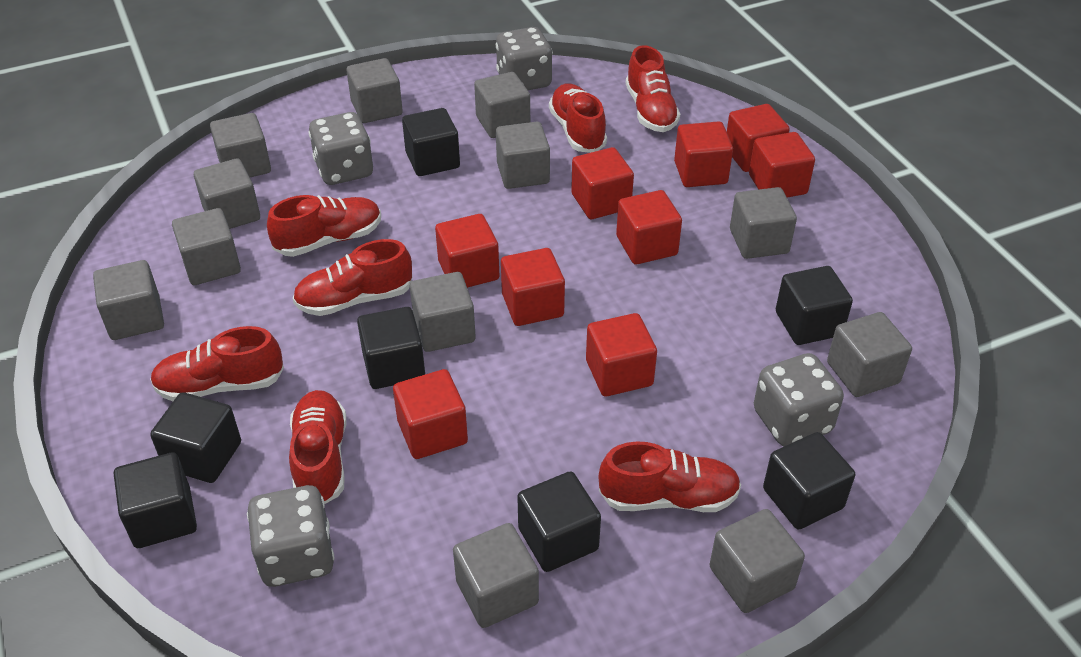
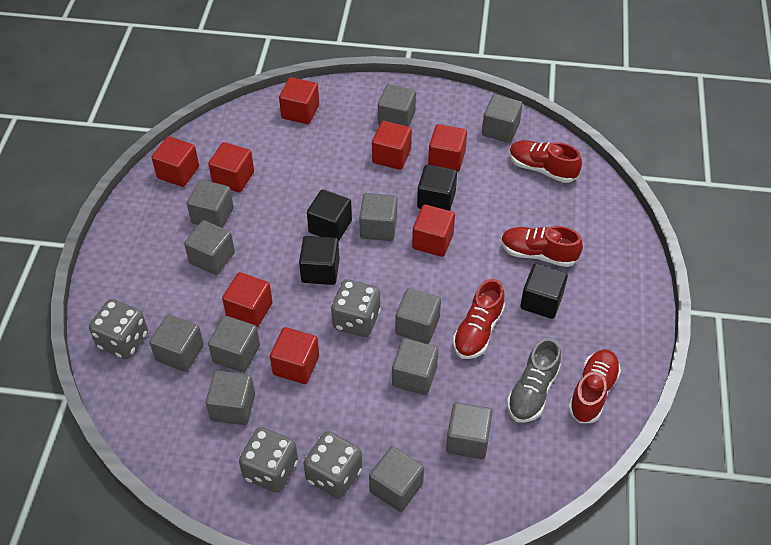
black cube: 7 -> 4
grey shoe: 0 -> 1
red cube: 9 -> 8
red shoe: 7 -> 4

